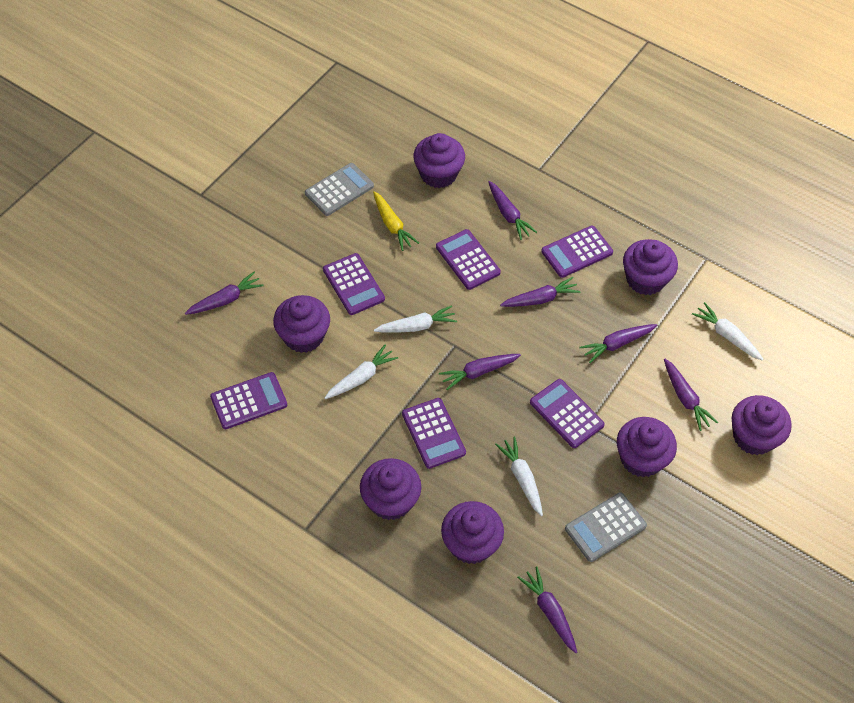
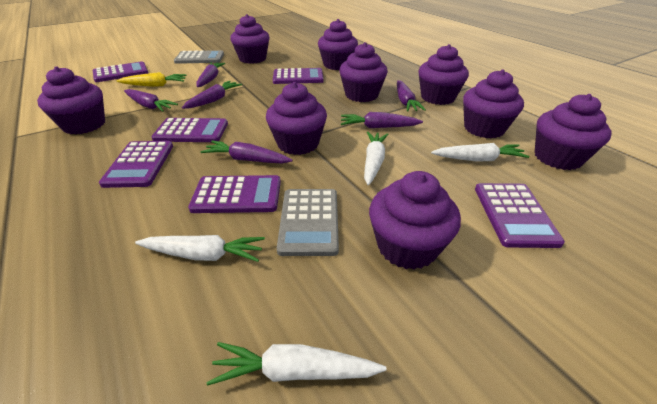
purple carrot: 7 -> 6
purple cupcake: 7 -> 9

